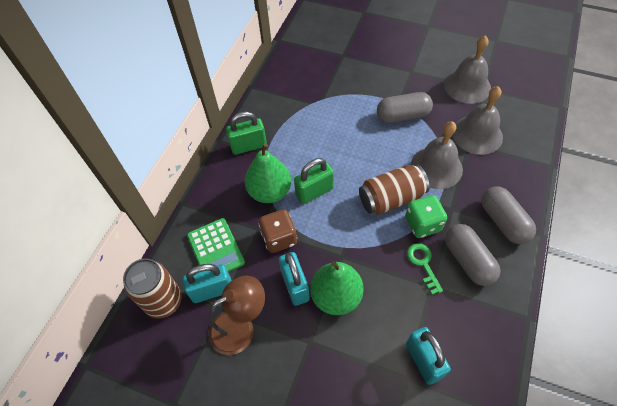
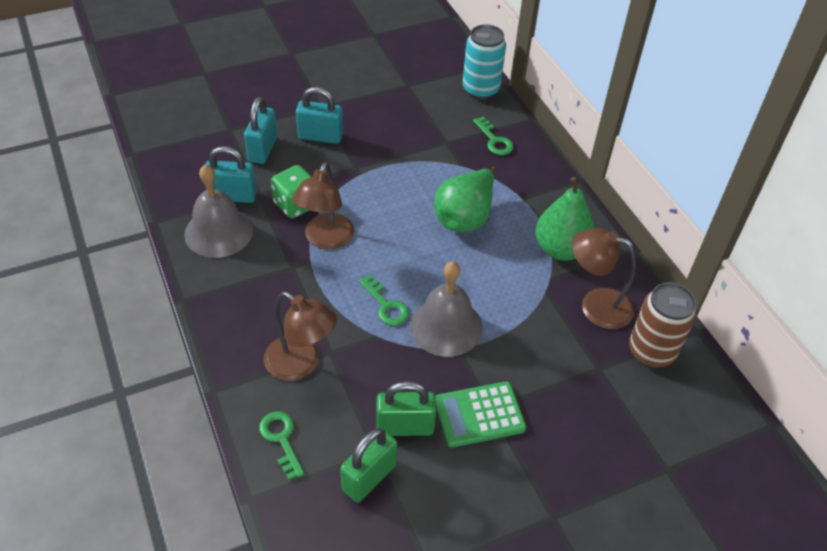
brown can: 2 -> 1
brown dice: 1 -> 0
brown lamp: 1 -> 3
green key: 1 -> 3
grey bell: 3 -> 2
grey capsule: 3 -> 0
turquoise can: 0 -> 1

